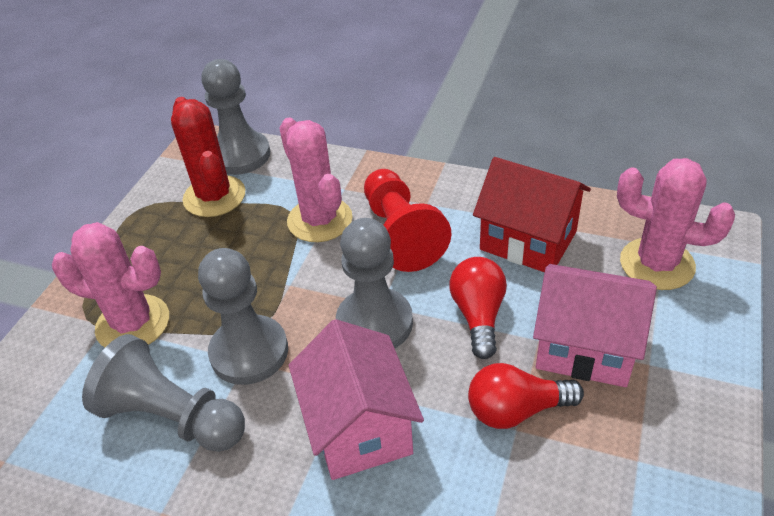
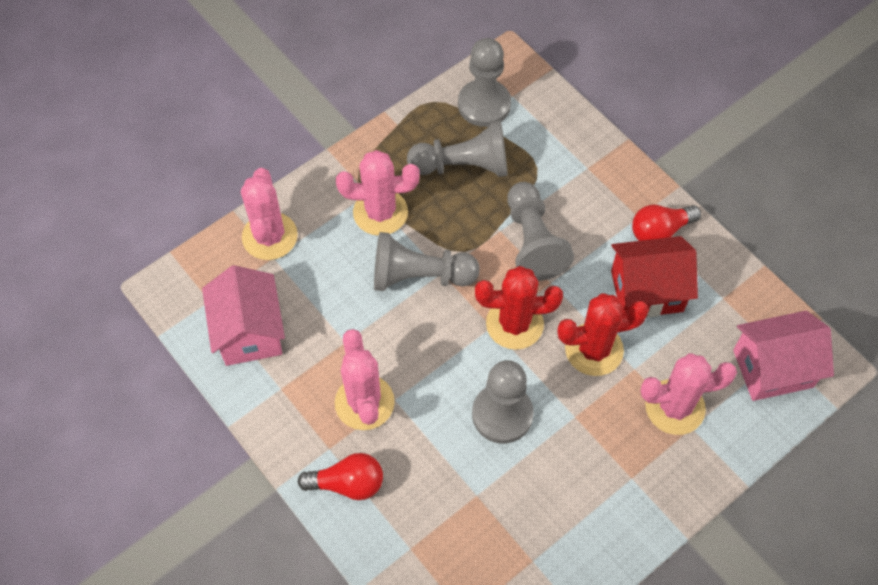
grey pawn: 4 -> 5
pink cactus: 3 -> 4
red cactus: 1 -> 2
red pawn: 1 -> 0

